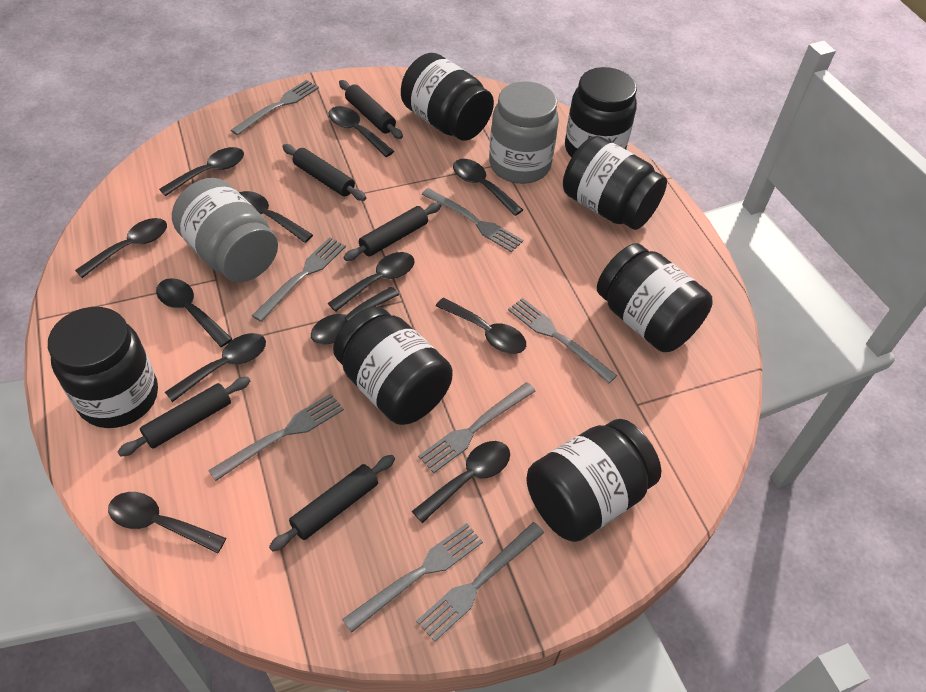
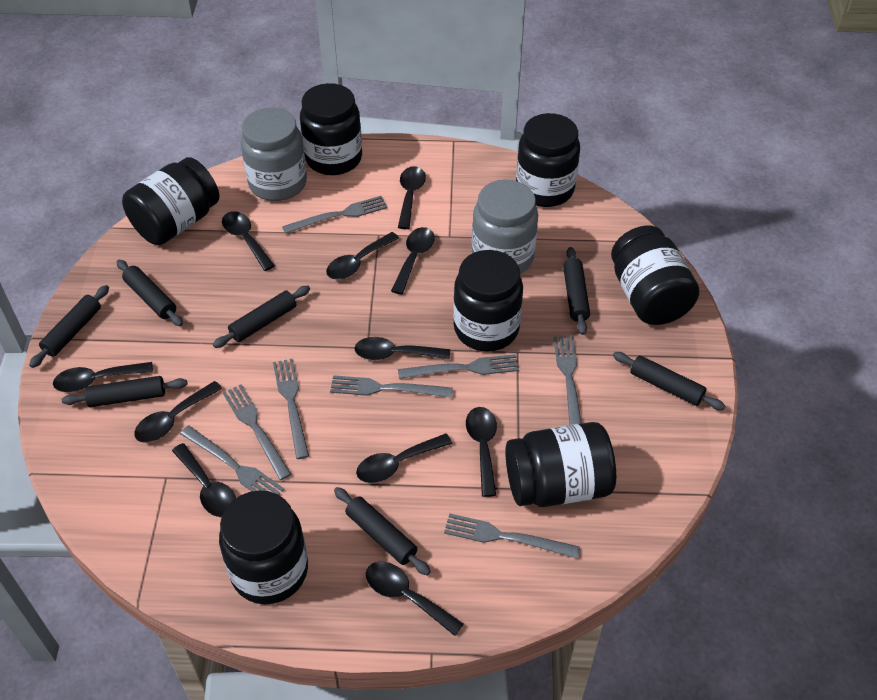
black rolling pin: 5 -> 7
black spoon: 12 -> 11

